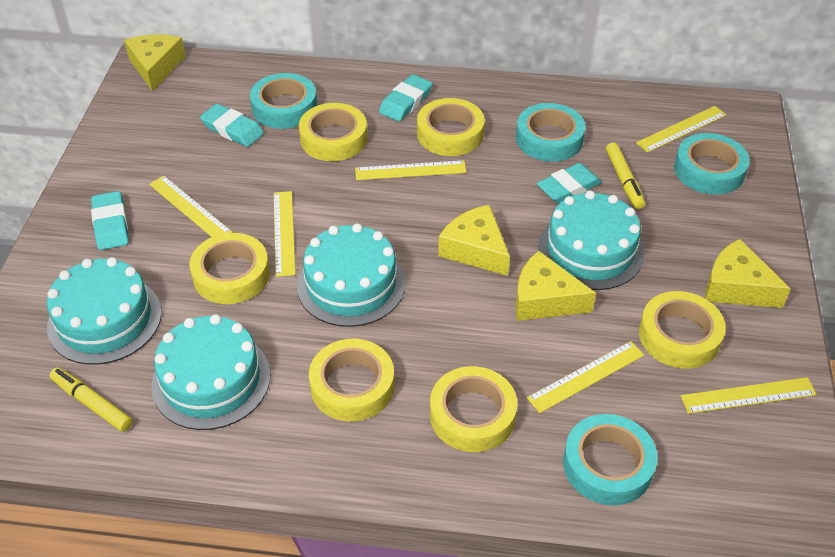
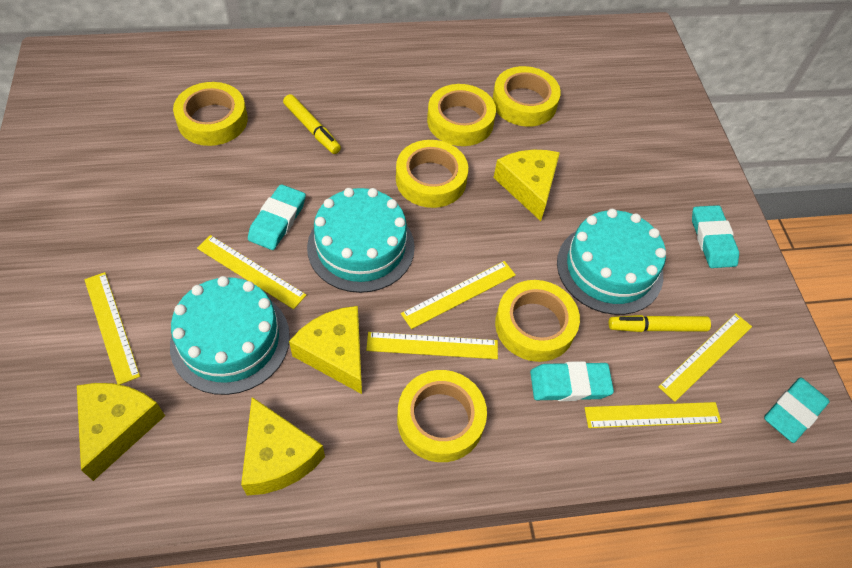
turquoise cake: 4 -> 3
turquoise tape: 4 -> 0

